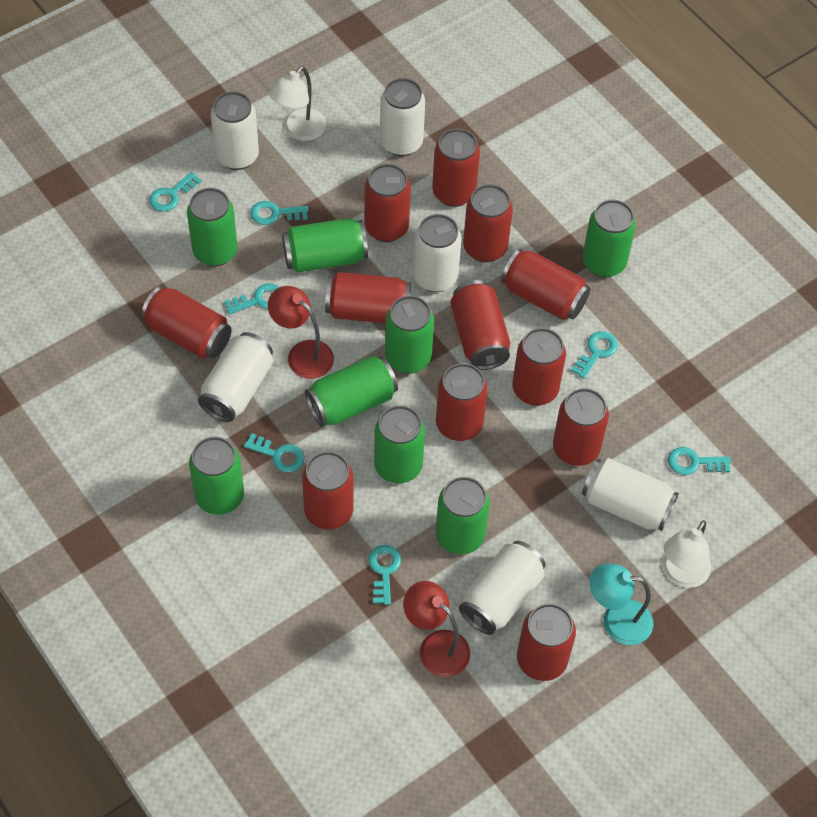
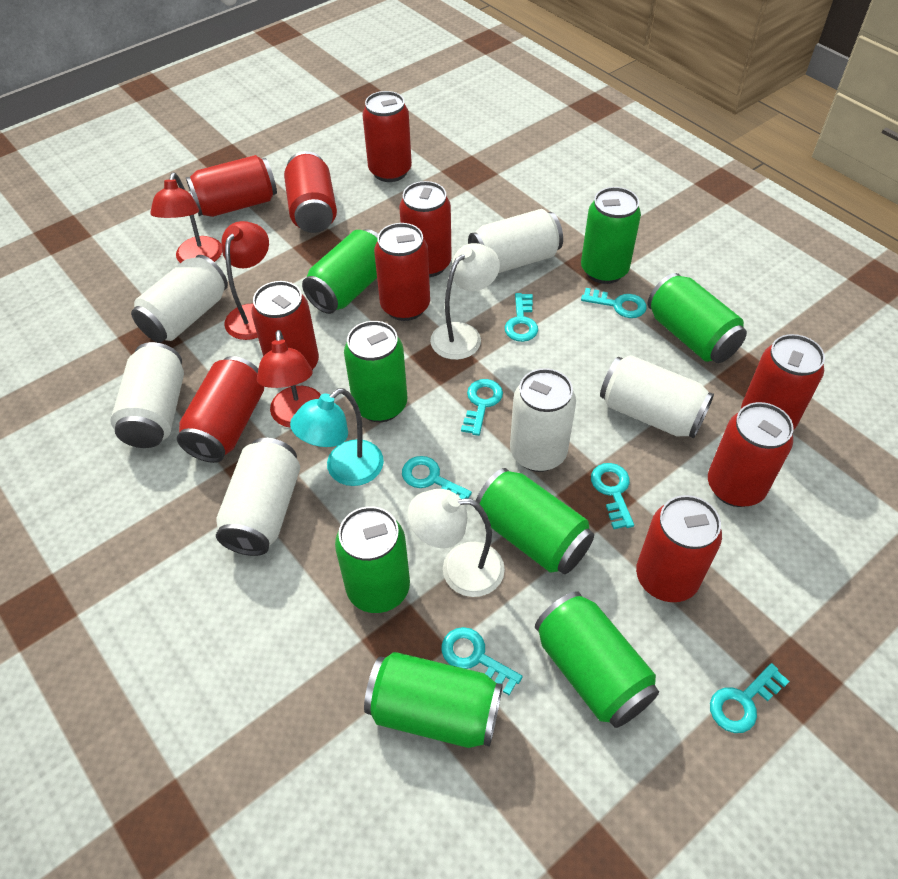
red can: 12 -> 10
red lamp: 2 -> 3

